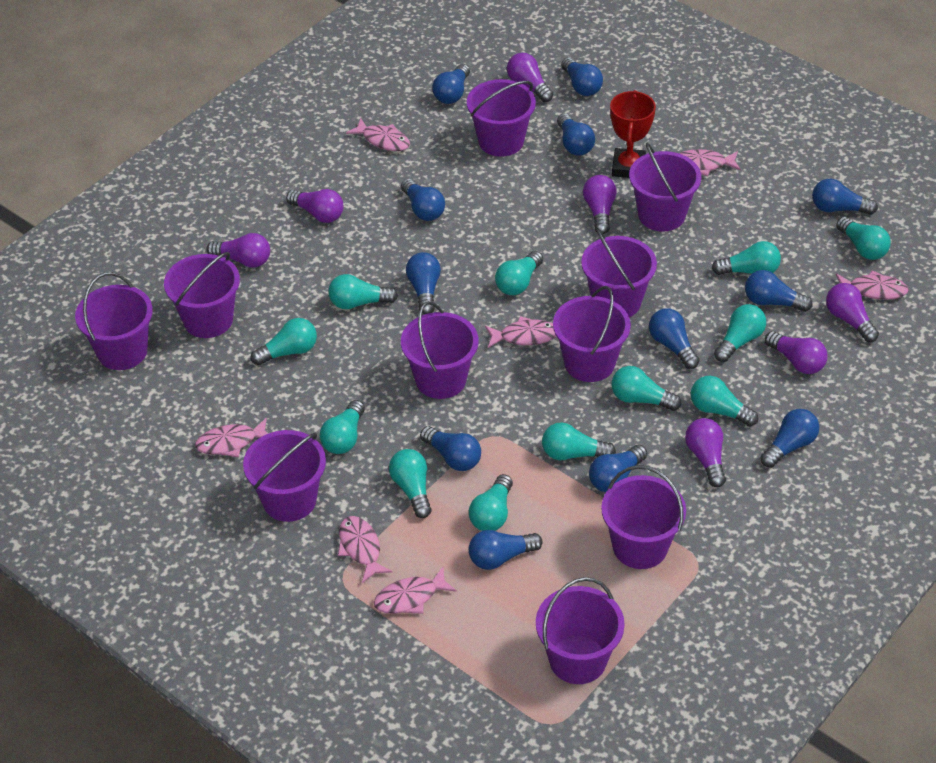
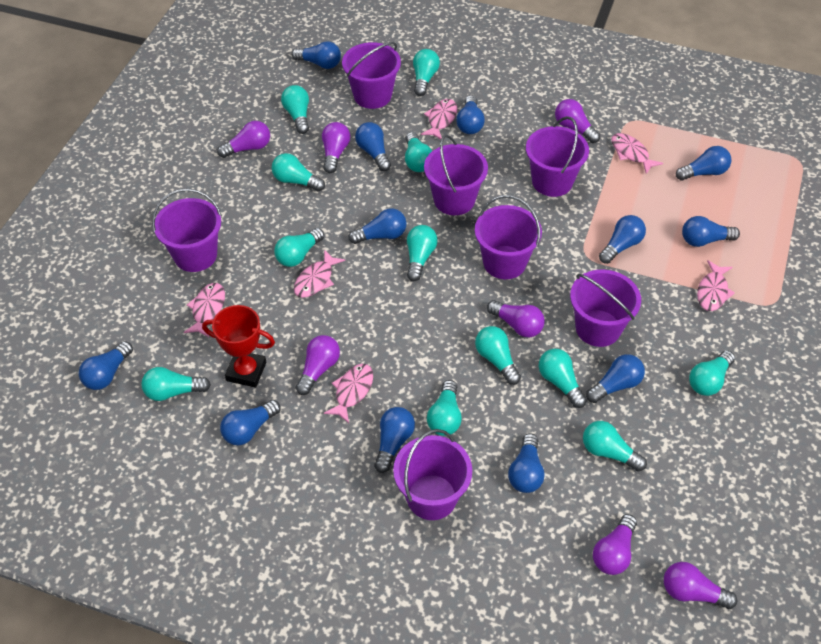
pink fish: 7 -> 6
purple bucket: 10 -> 7

